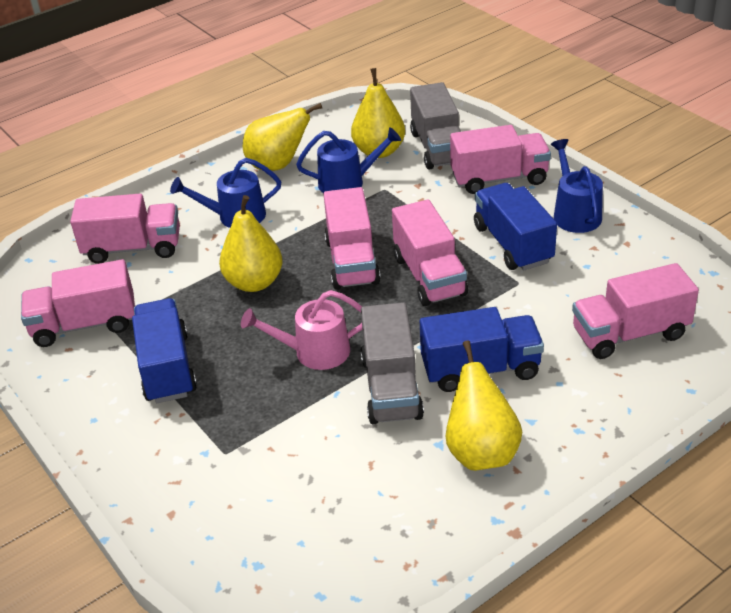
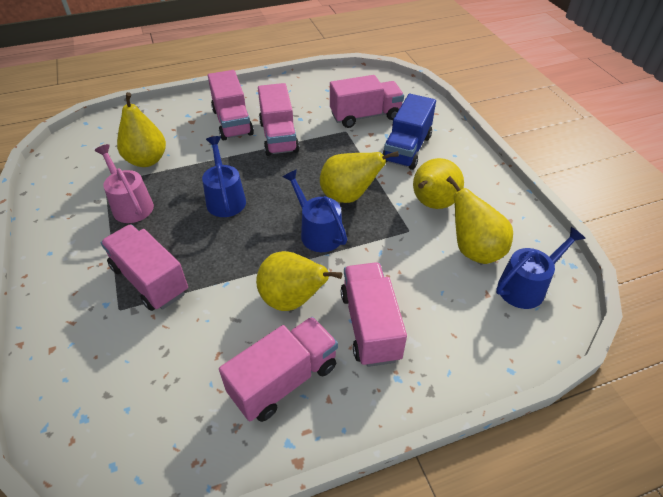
blue truck: 3 -> 1
grey truck: 2 -> 0
yellow pear: 4 -> 5

